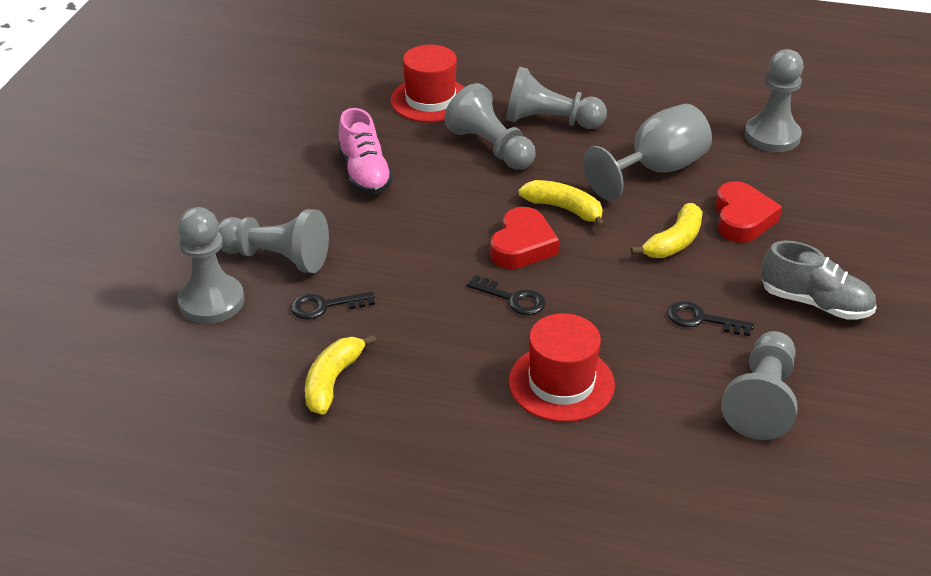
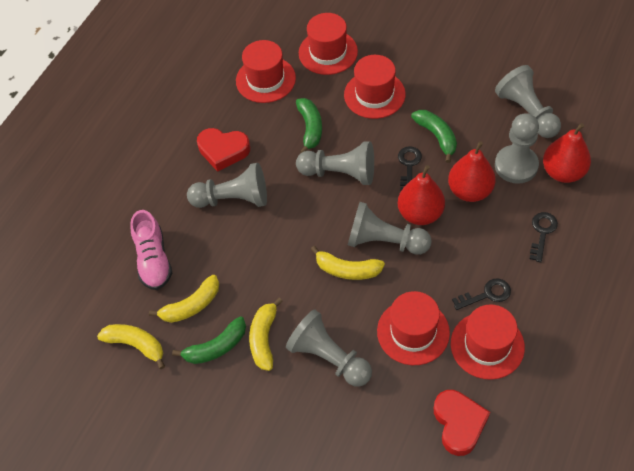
green banana: 0 -> 3
grey goblet: 1 -> 0
grey shoe: 1 -> 0
red hat: 2 -> 5
red pear: 0 -> 3
yellow banana: 3 -> 4

